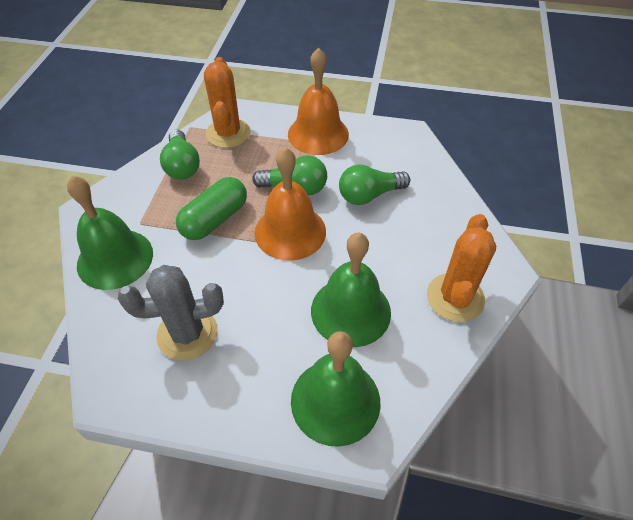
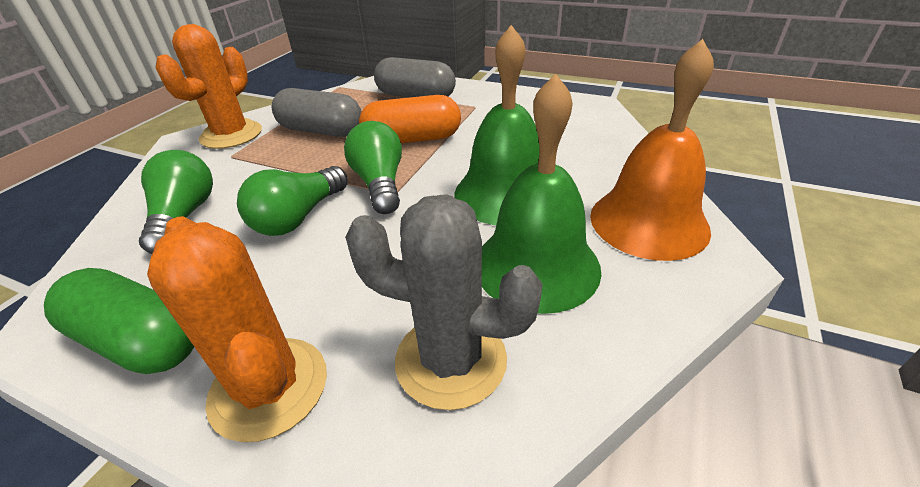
green bell: 3 -> 2
grey capsule: 0 -> 2
orange bell: 2 -> 1
orange capsule: 0 -> 1

